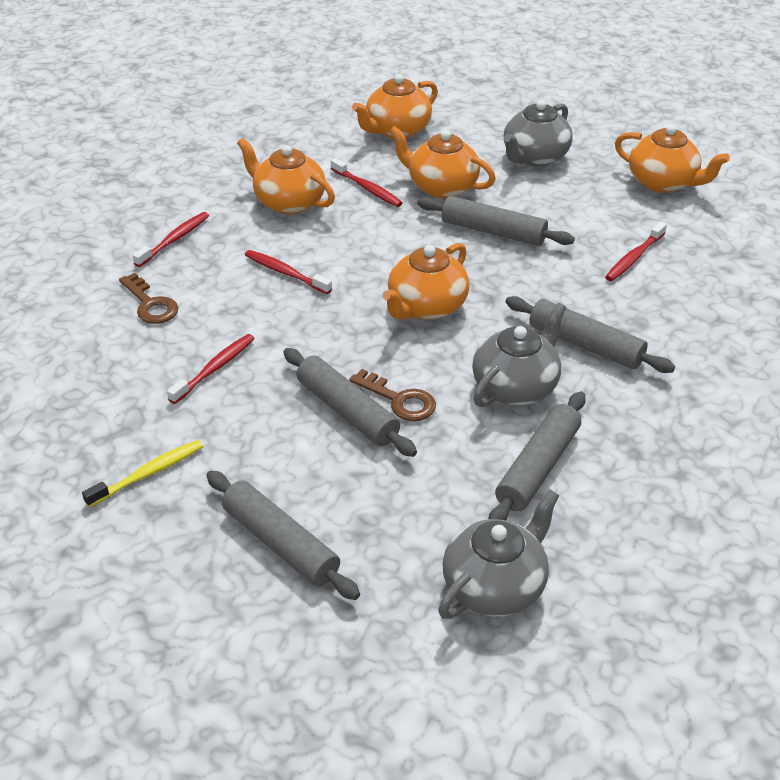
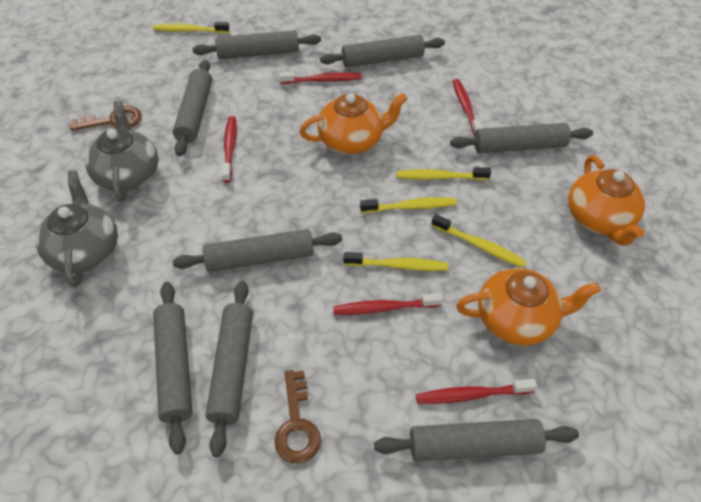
grey rolling pin: 5 -> 8
grey teapot: 3 -> 2
orange teapot: 5 -> 3
yellow toothbrush: 1 -> 5

